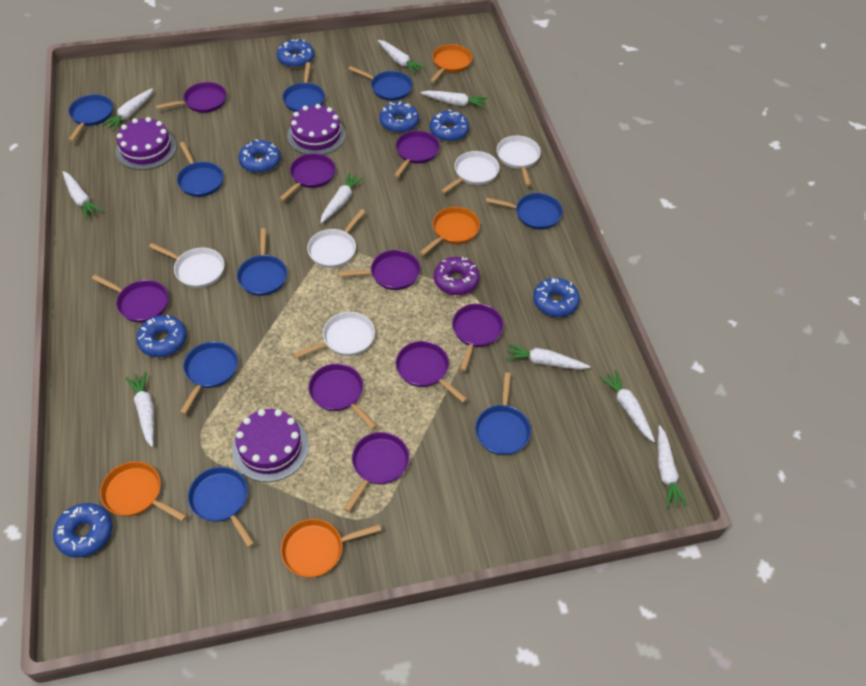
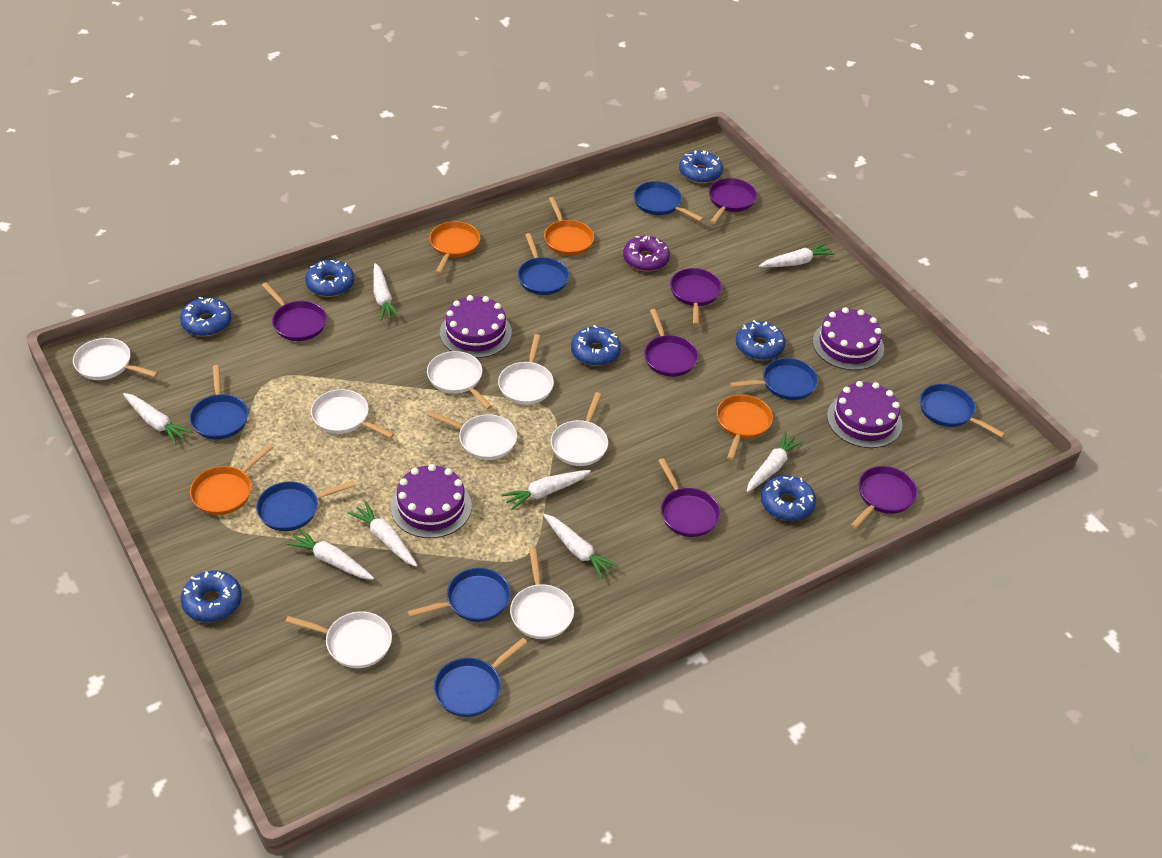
blue pan: 9 -> 8
purple cake: 3 -> 4
purple pan: 9 -> 6
white carrot: 9 -> 8
white pan: 5 -> 8

